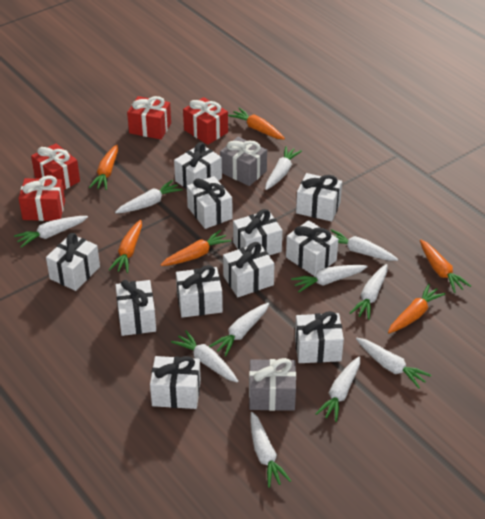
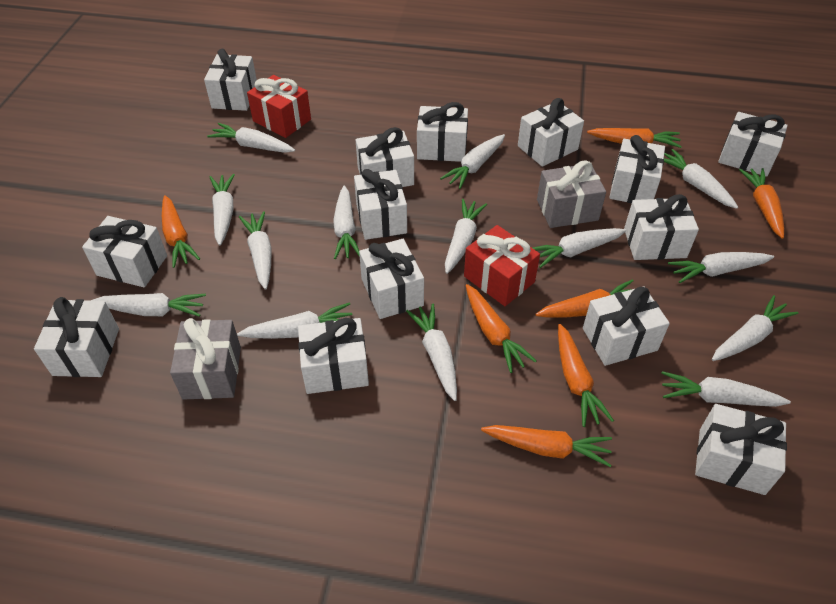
orange carrot: 6 -> 7
red gift: 4 -> 2
white carrot: 11 -> 14
white gift: 11 -> 14

